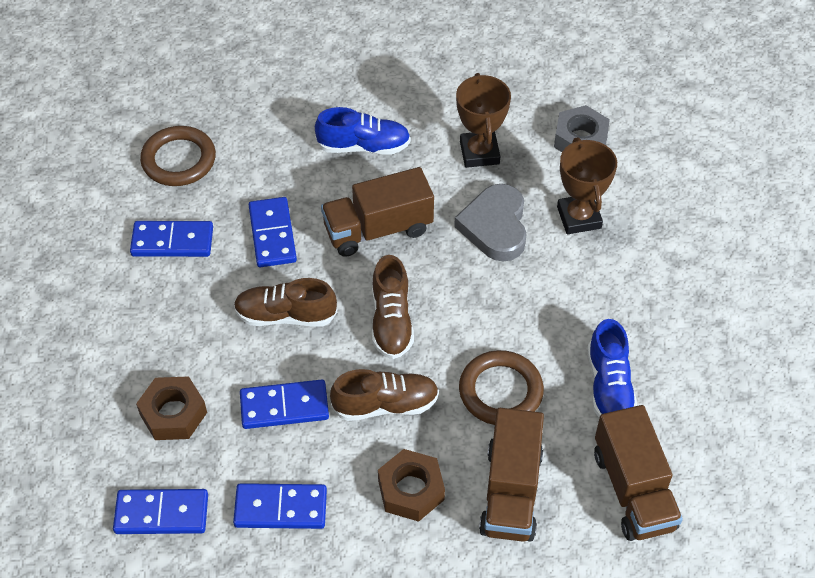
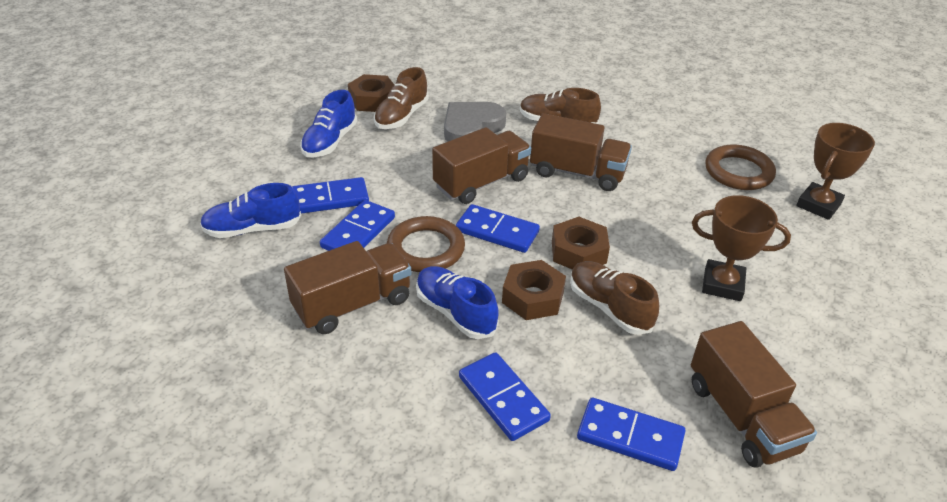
blue shoe: 2 -> 3
brown nut: 2 -> 3
brown truck: 3 -> 4
grey nut: 1 -> 0

